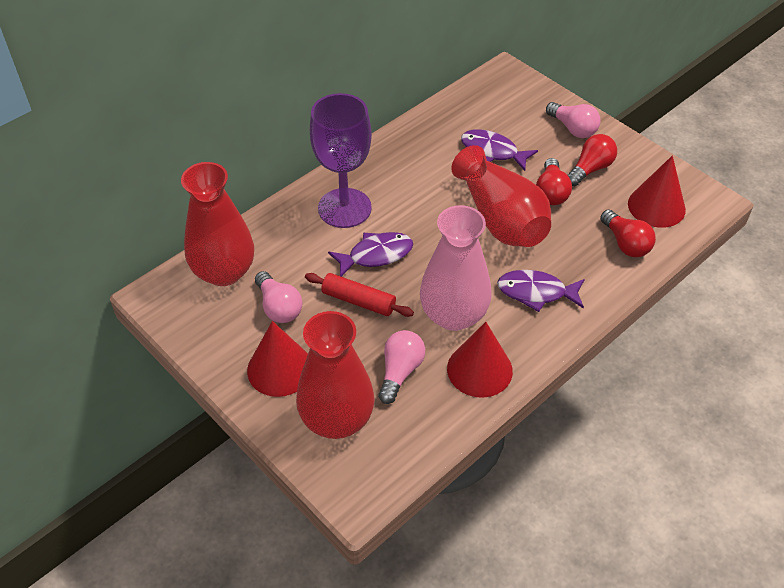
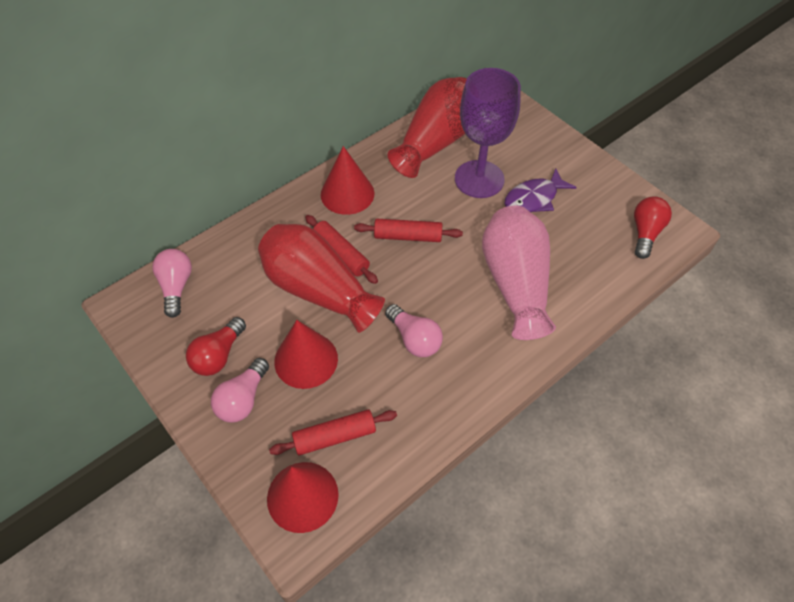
purple fish: 3 -> 1
red light bulb: 3 -> 2
red rolling pin: 1 -> 3
red vase: 3 -> 2

